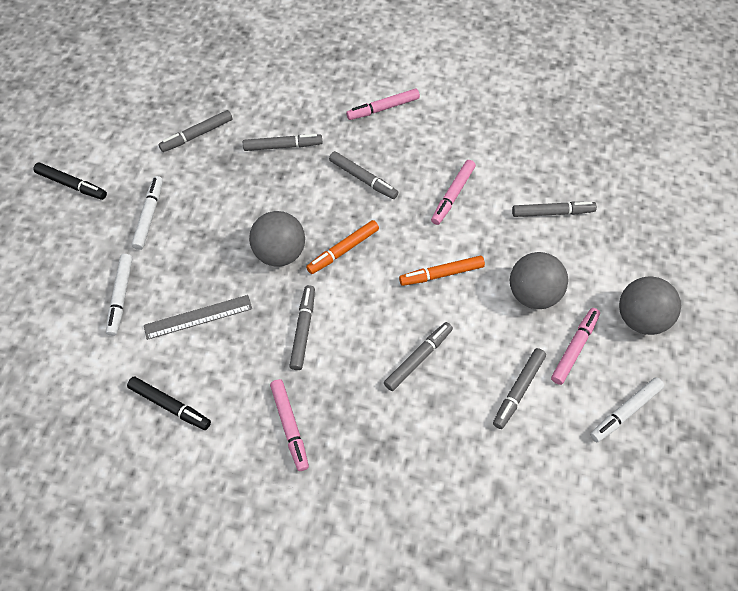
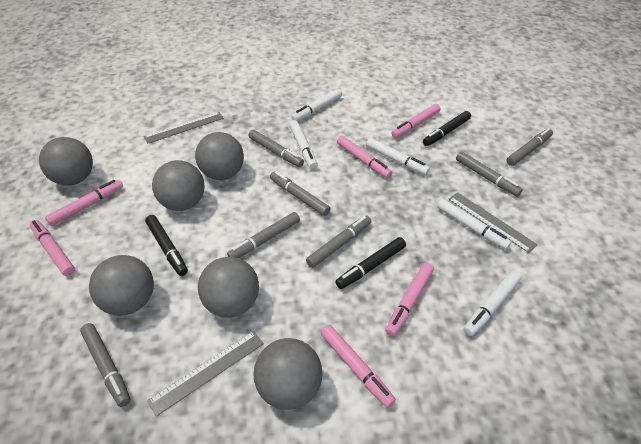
black marker: 2 -> 3
grey ball: 3 -> 6
grey ruler: 1 -> 3
orange marker: 2 -> 0
pink marker: 4 -> 6
white marker: 3 -> 5

